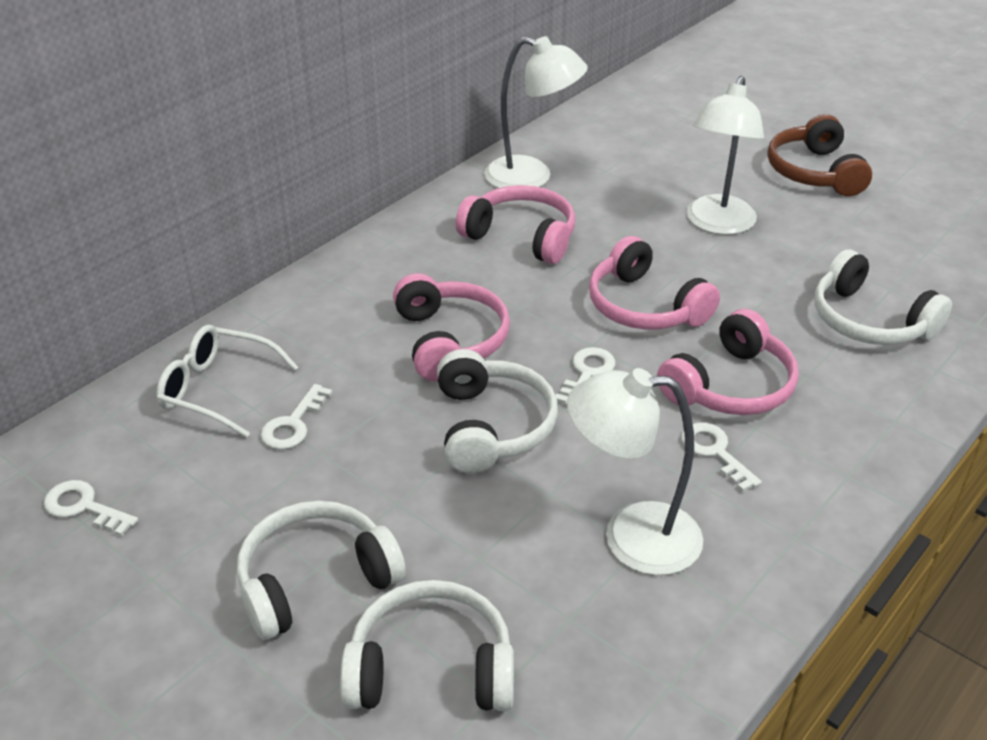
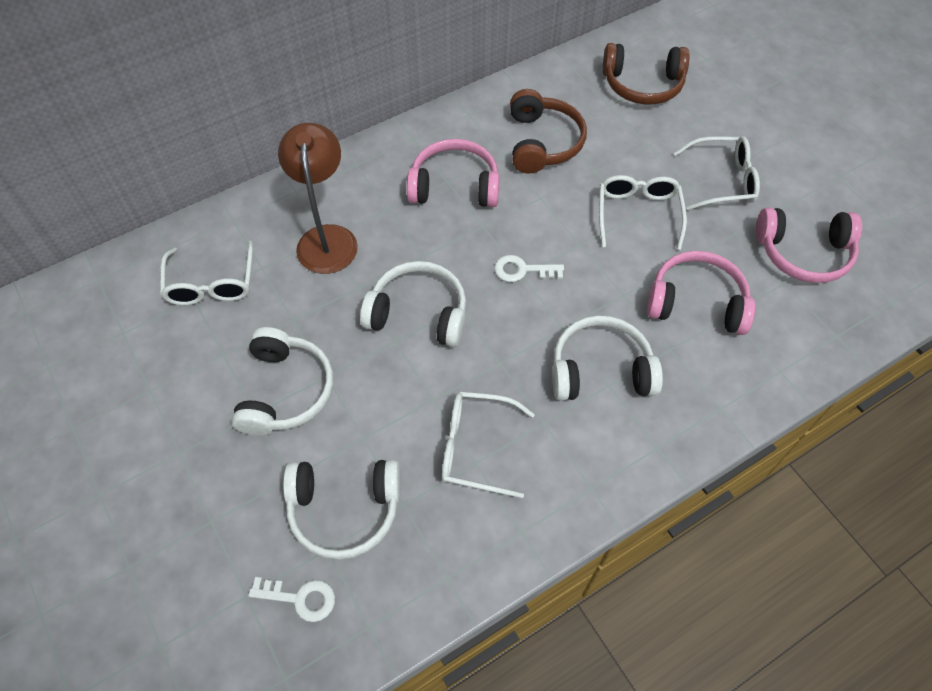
brown headphones: 1 -> 2
brown lamp: 0 -> 1
pink headphones: 4 -> 3
white glasses: 1 -> 4
white key: 4 -> 2
white lamp: 3 -> 0

